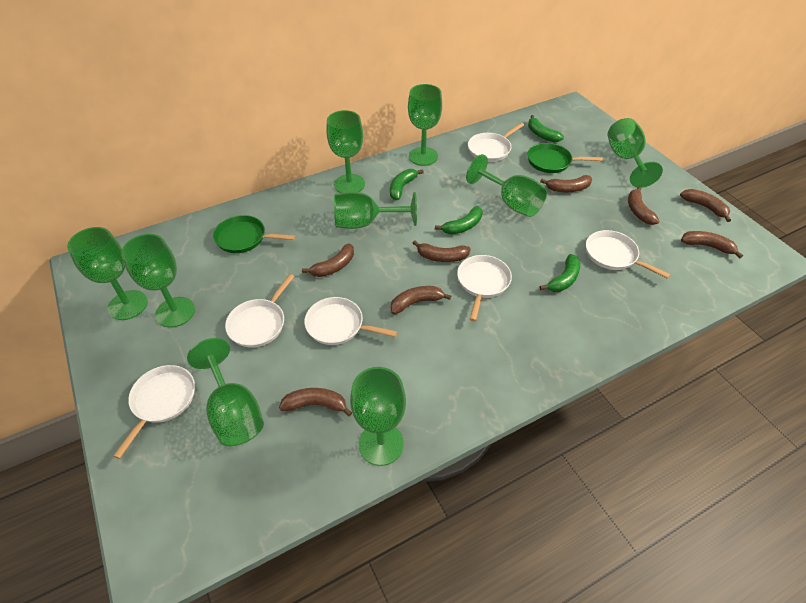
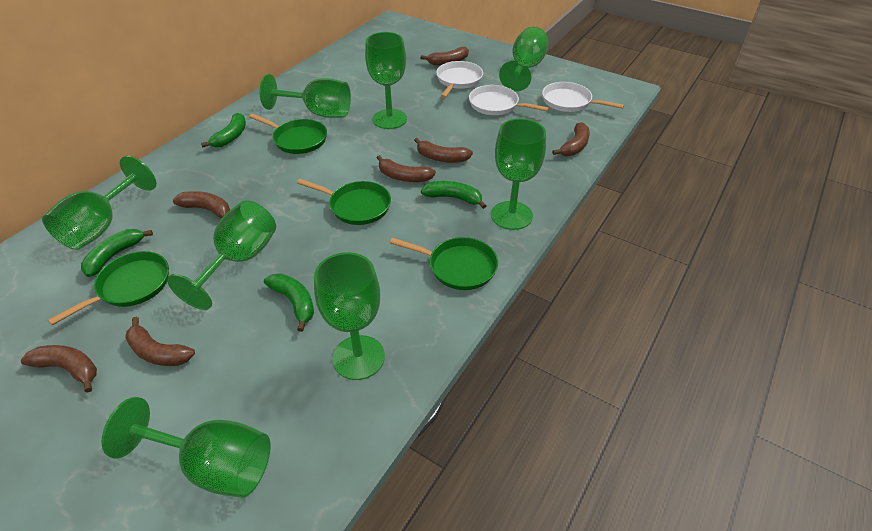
brown banana: 8 -> 7
green goblet: 9 -> 8
green pan: 2 -> 4
white pan: 6 -> 3

